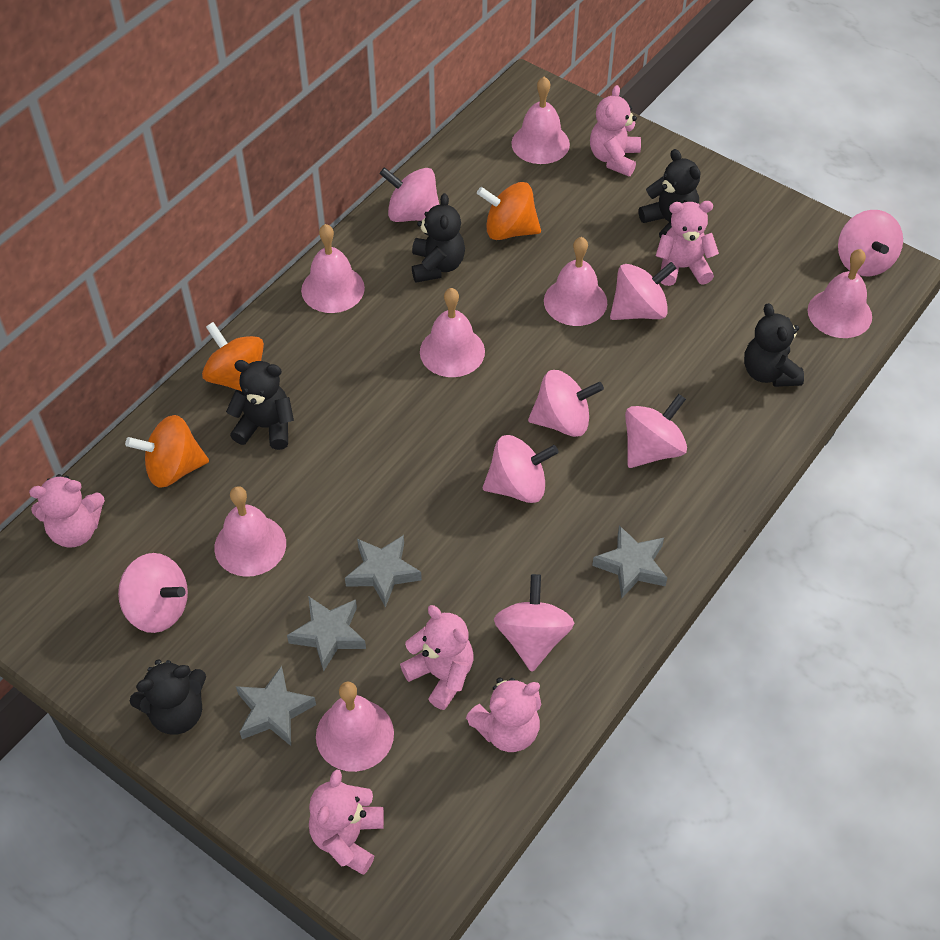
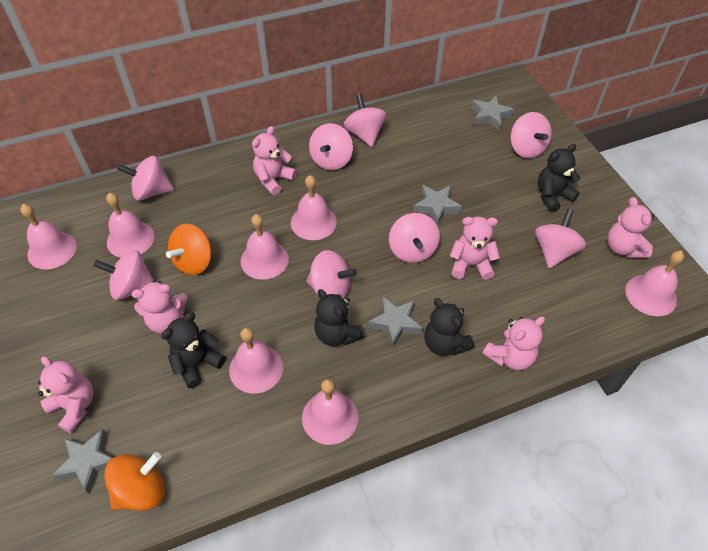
black teddy bear: 5 -> 4
orange spinning top: 3 -> 2

